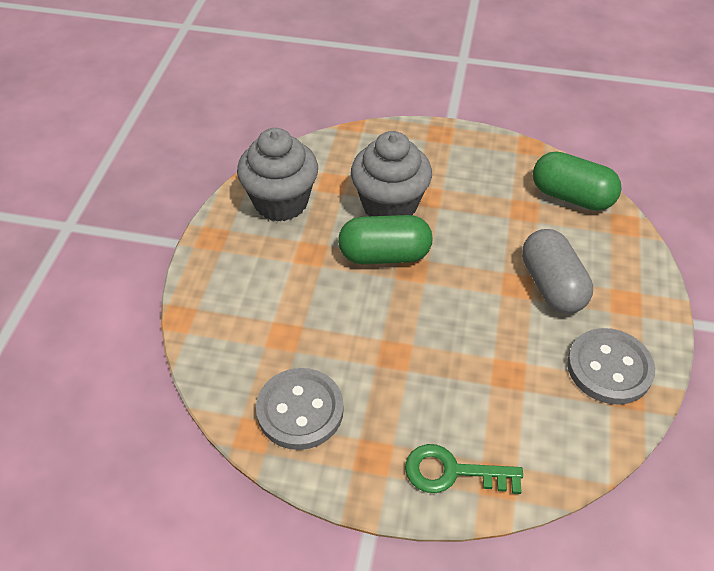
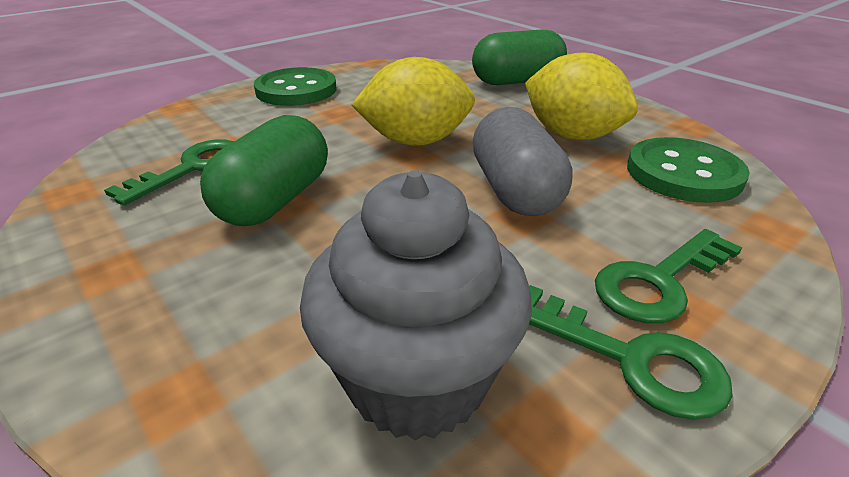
green button: 0 -> 2
green key: 1 -> 3
grey button: 2 -> 0
grey cupcake: 2 -> 1
yellow lemon: 0 -> 2

